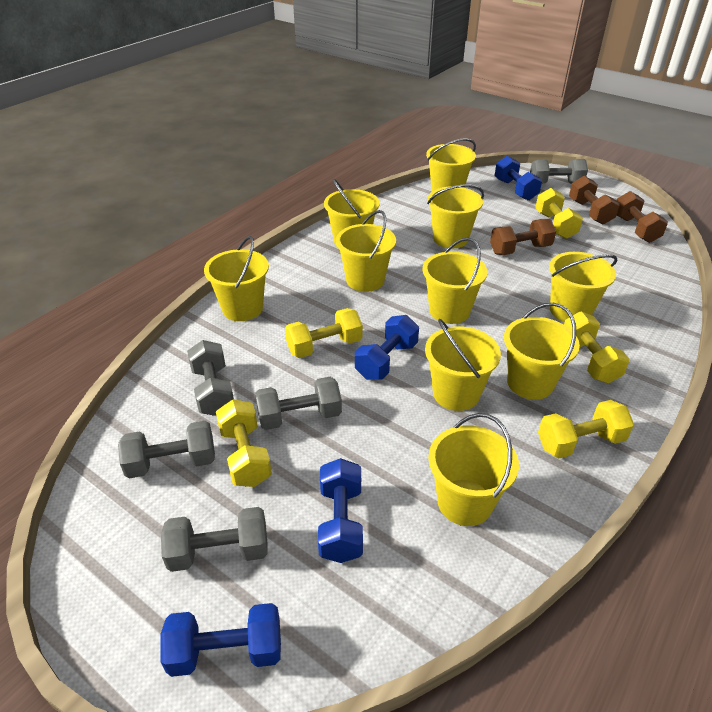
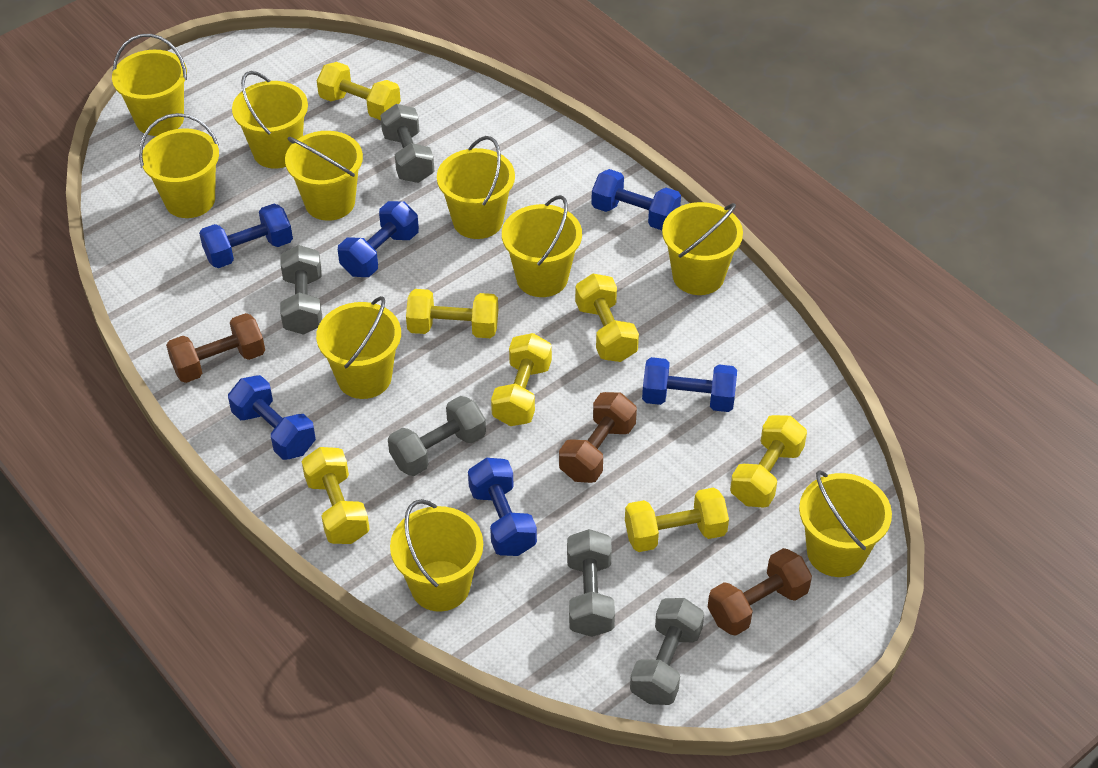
blue dumbbell: 4 -> 6
yellow dumbbell: 5 -> 7

